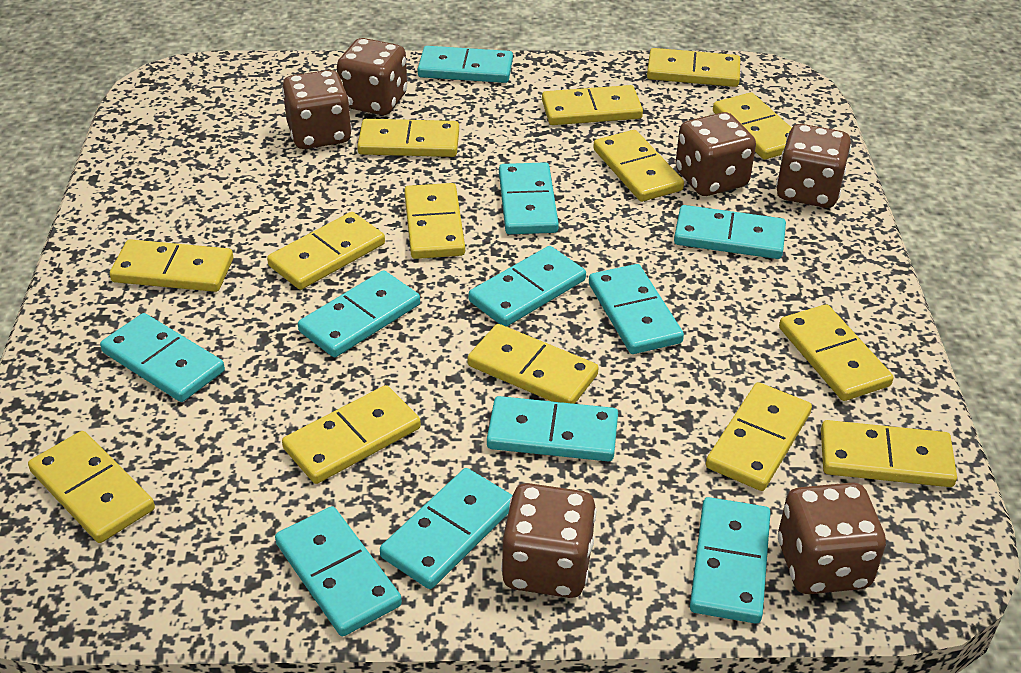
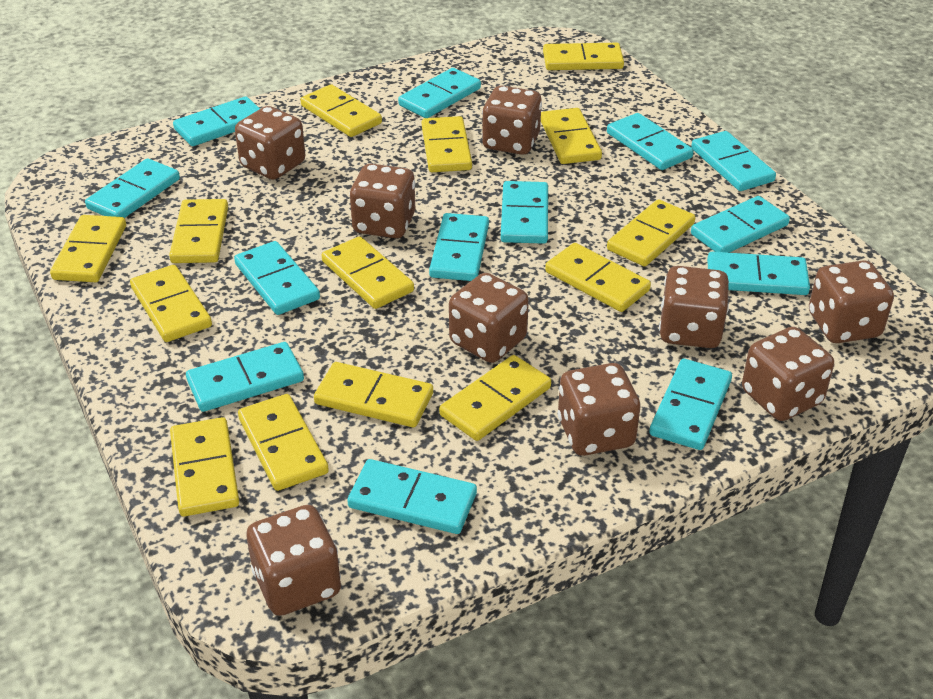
brown dice: 6 -> 9
turquoise domino: 11 -> 13

